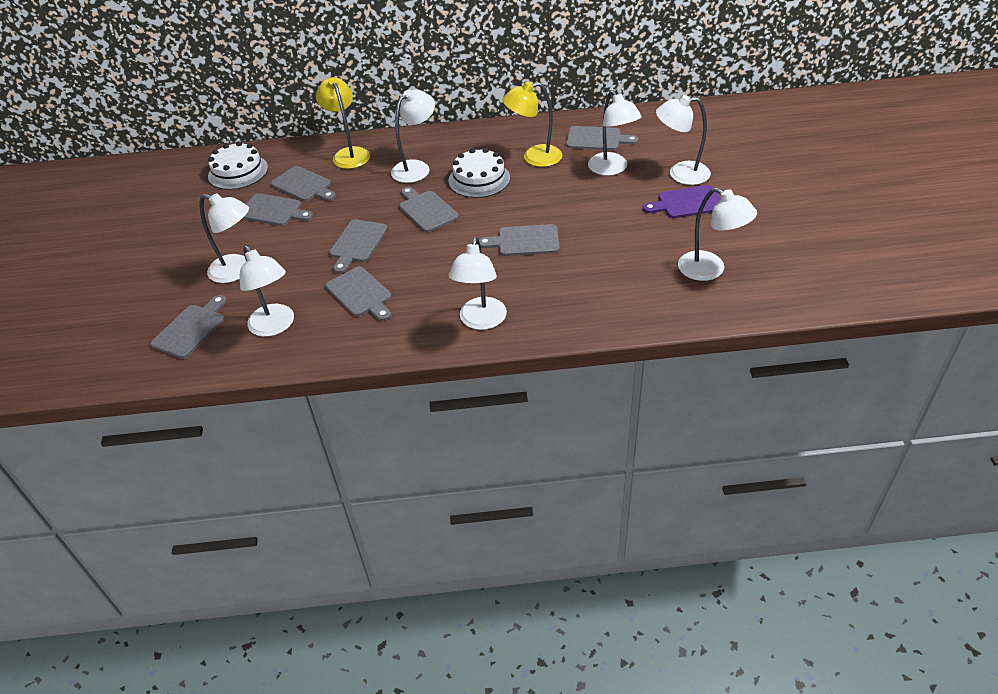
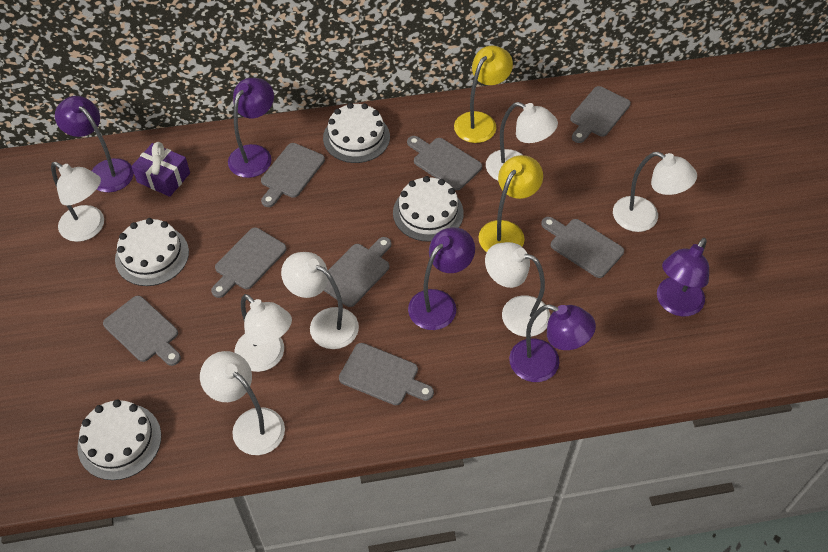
purple cutting board: 1 -> 0
purple gift: 0 -> 1
purple lamp: 0 -> 5
white cake: 2 -> 4

